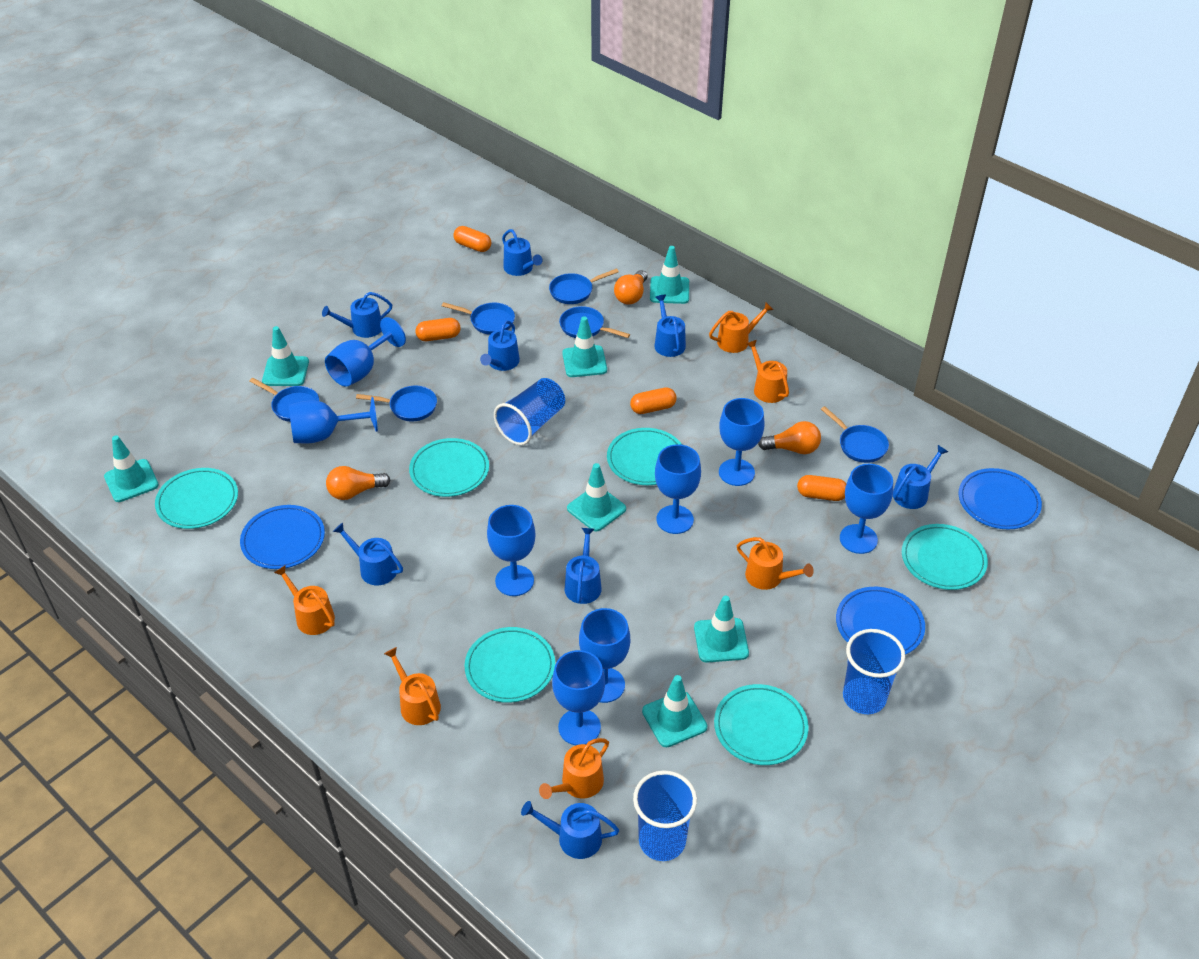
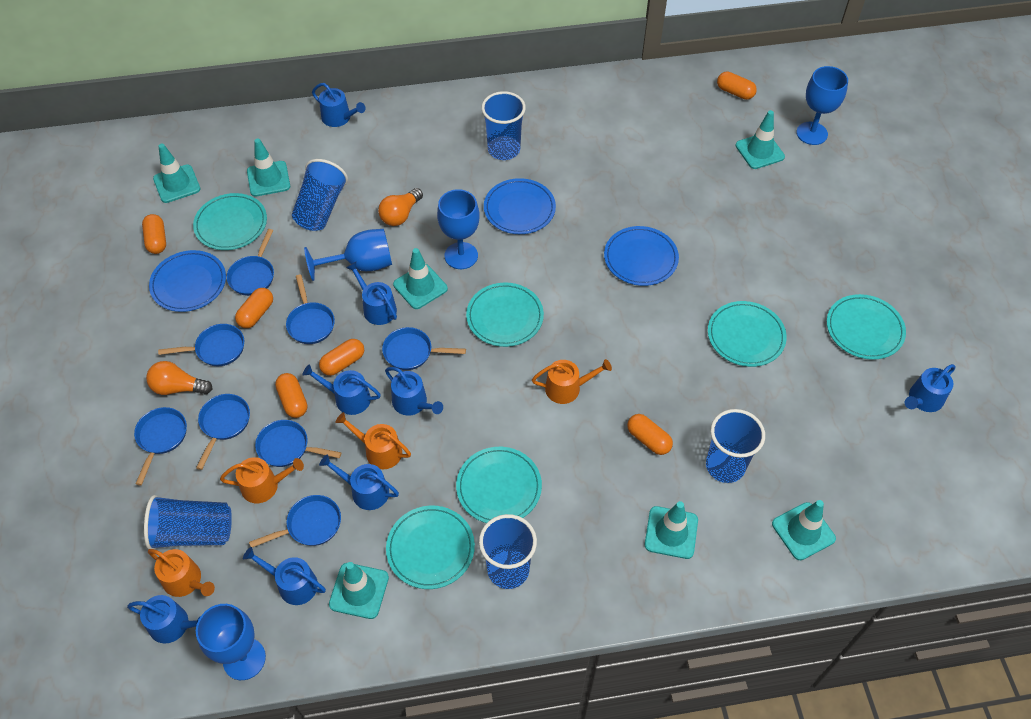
blue cup: 3 -> 5
blue goblet: 8 -> 4
blue pan: 6 -> 8
orange capsule: 4 -> 6
orange light bulb: 3 -> 2
orange watering can: 6 -> 4

